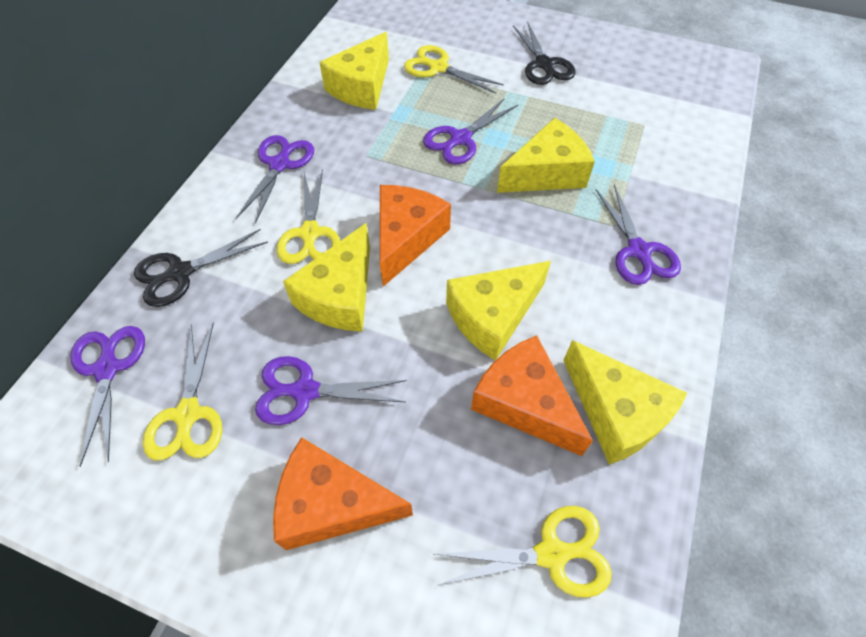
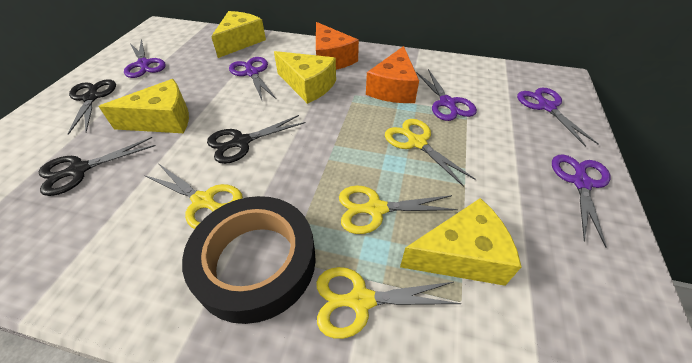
black scissors: 2 -> 3
black tape: 0 -> 1
orange cheese: 3 -> 2
yellow cheese: 5 -> 4

